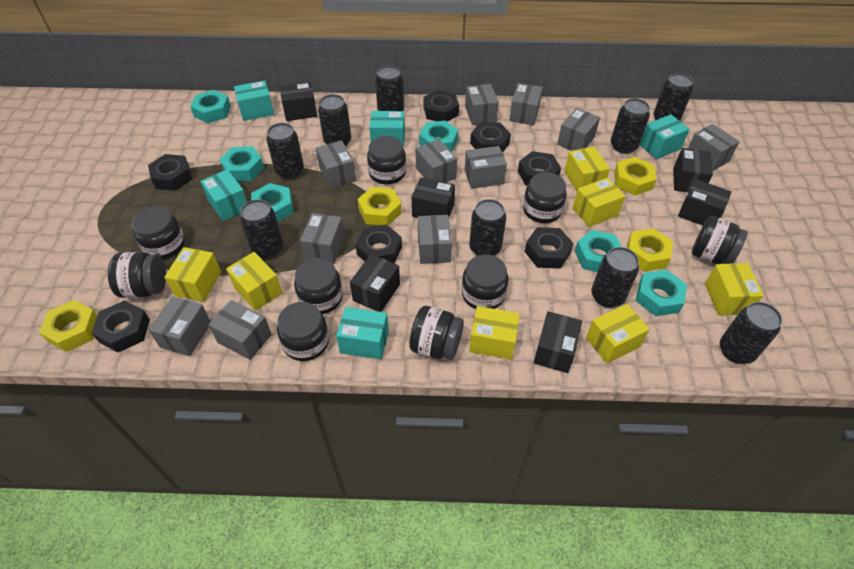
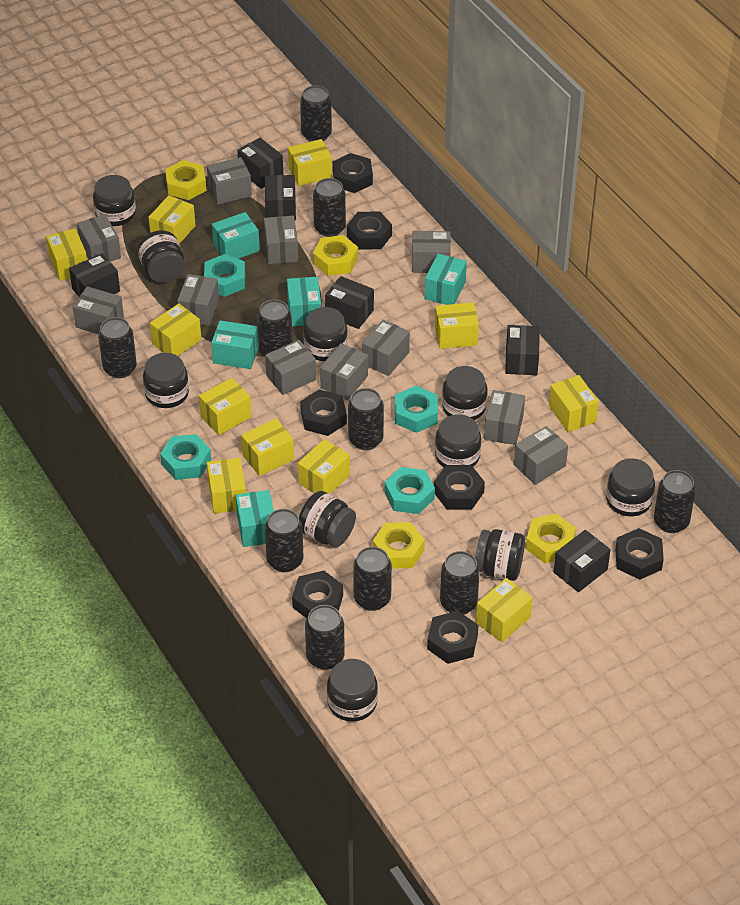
black can: 9 -> 10
black jar: 9 -> 10
turquoise nut: 6 -> 4
yellow box: 7 -> 11

